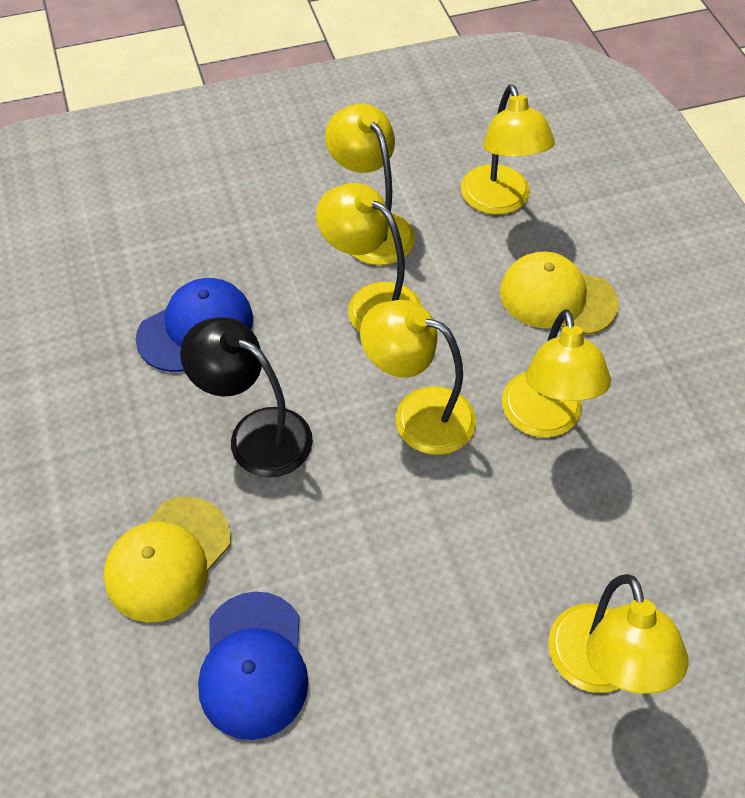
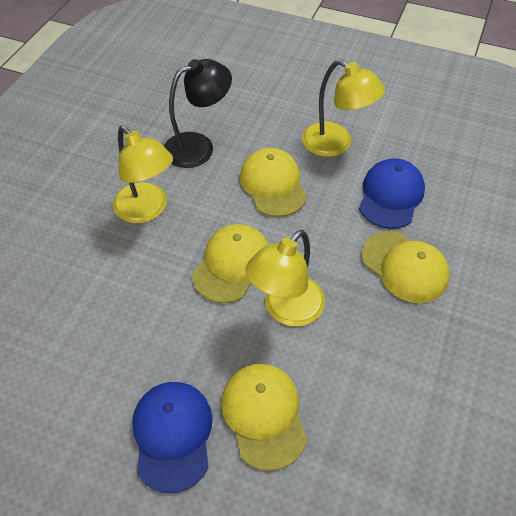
yellow cap: 2 -> 4
yellow lamp: 6 -> 3

